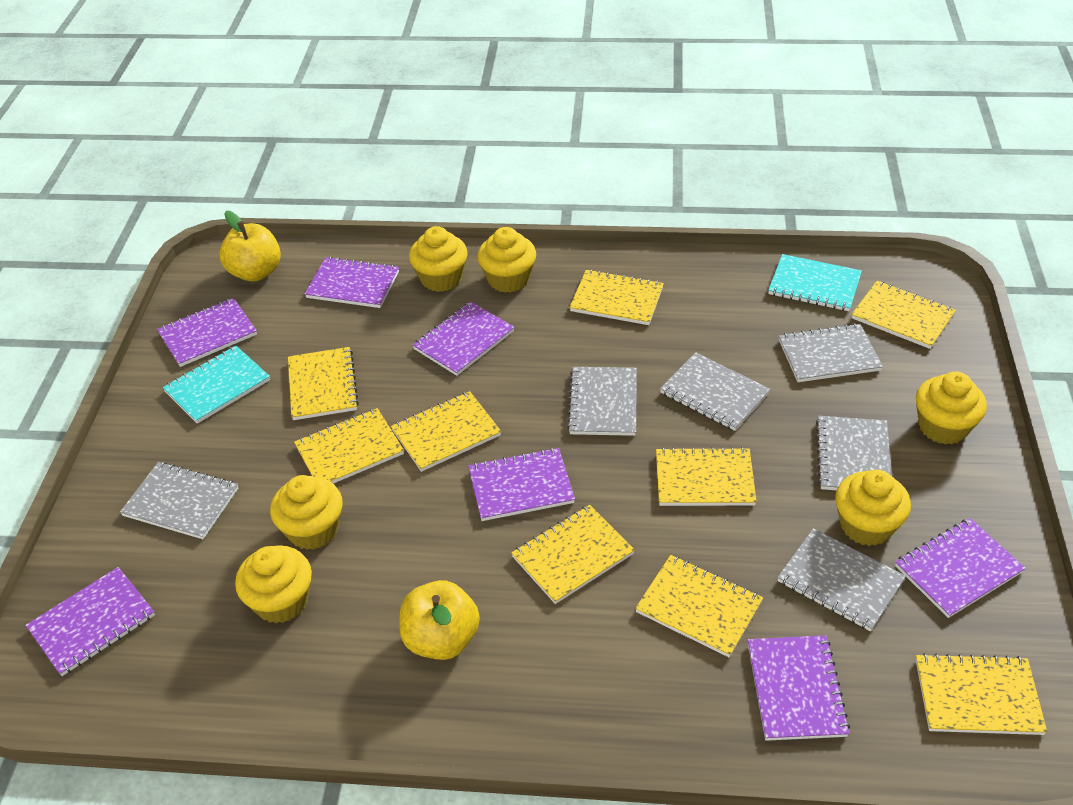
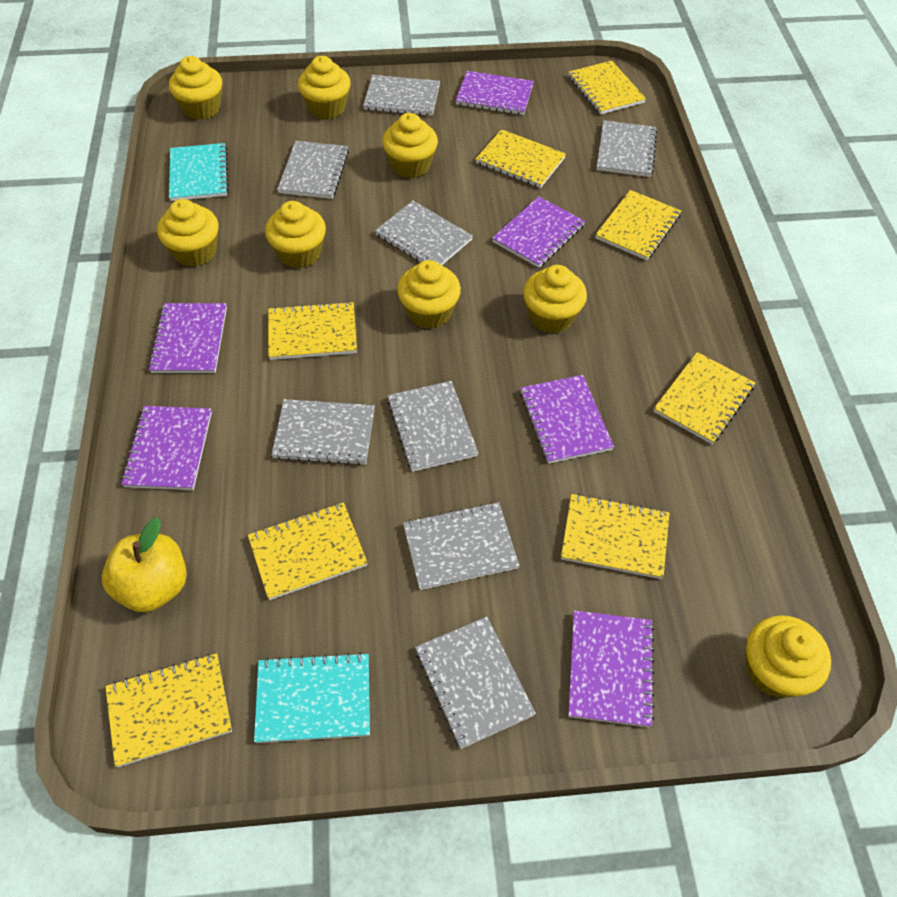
grey notebook: 6 -> 8
purple notebook: 7 -> 6
yellow apple: 2 -> 1
yellow cupcake: 6 -> 8
yellow notebook: 9 -> 8

